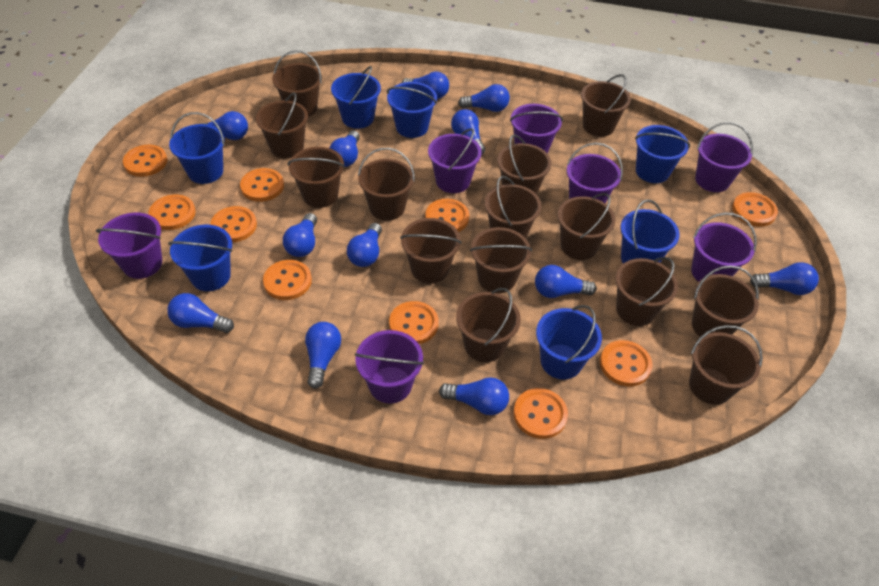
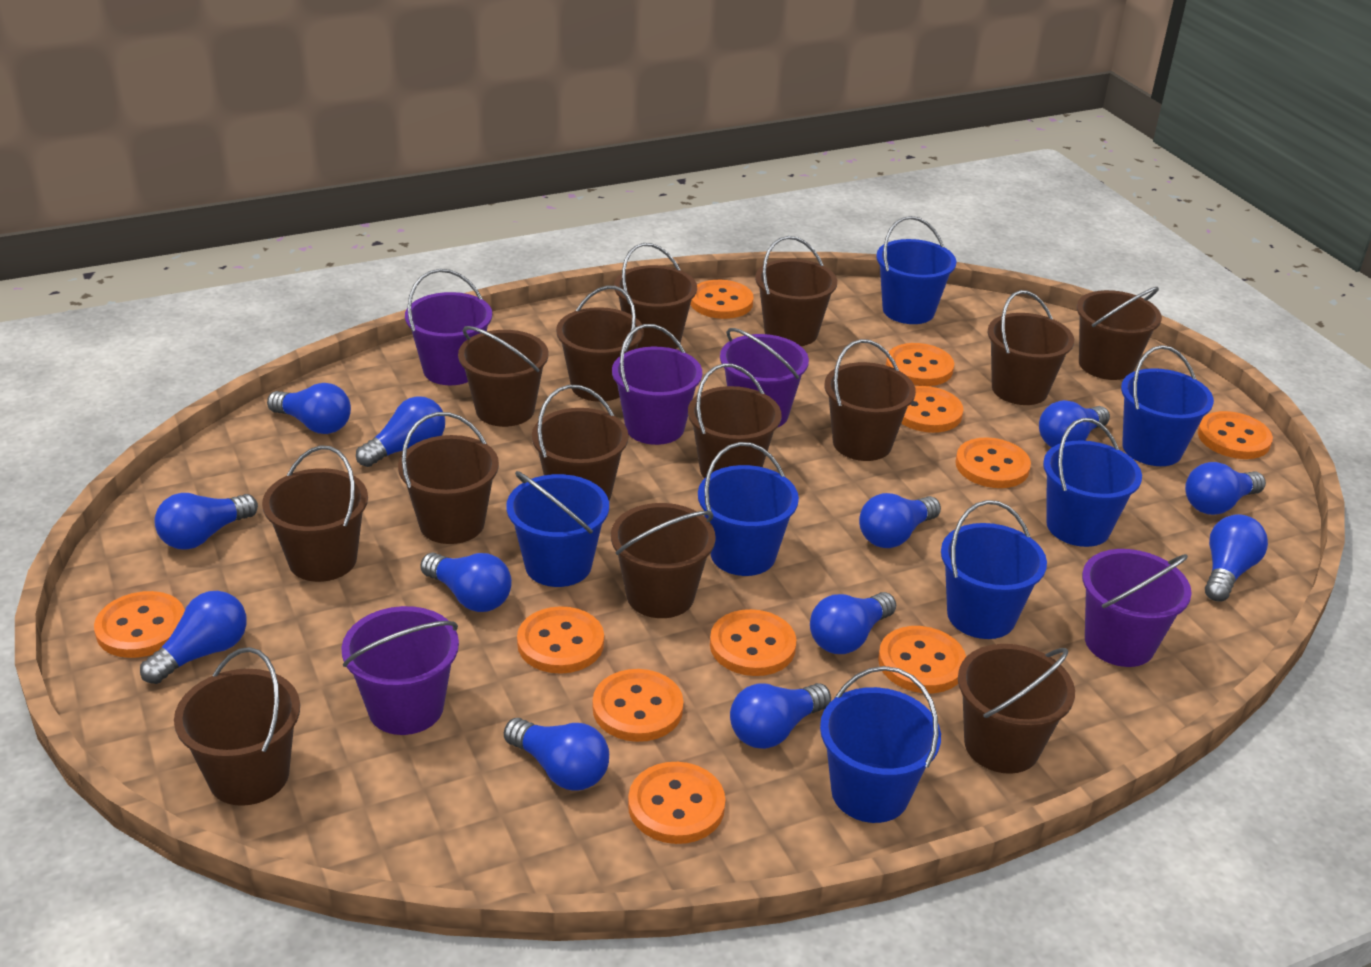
orange button: 10 -> 11
purple bucket: 7 -> 5

